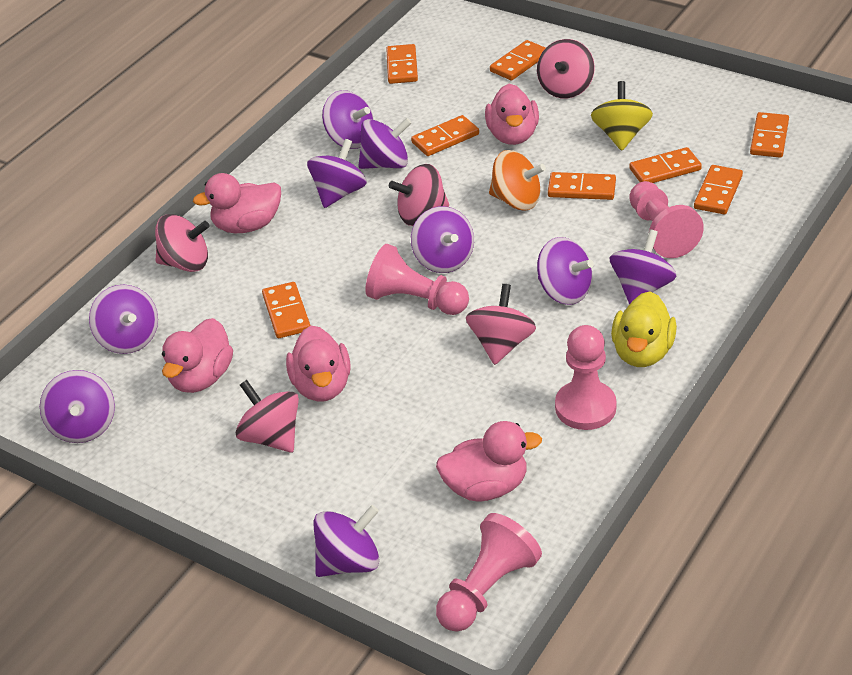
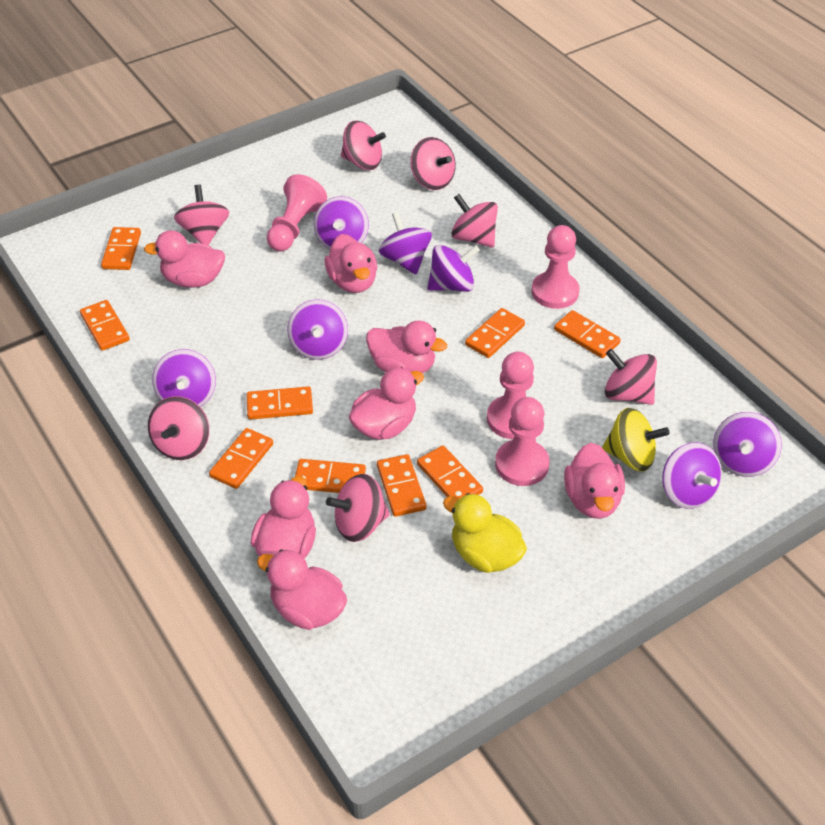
orange domino: 8 -> 9
orange spinning top: 1 -> 0
pink duck: 5 -> 7
pink spinning top: 5 -> 7
purple spinning top: 9 -> 7

